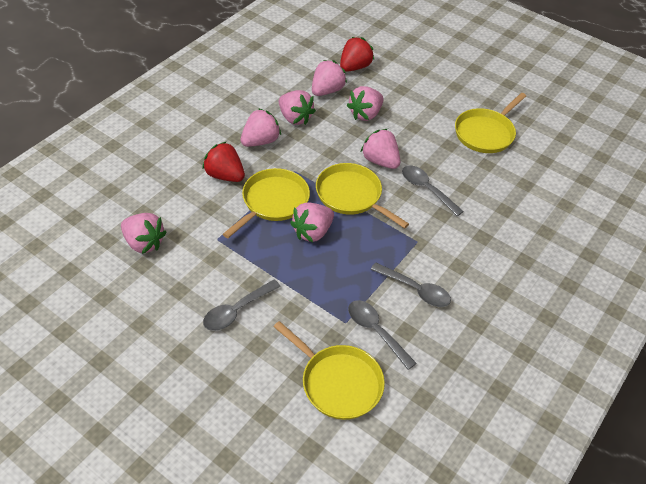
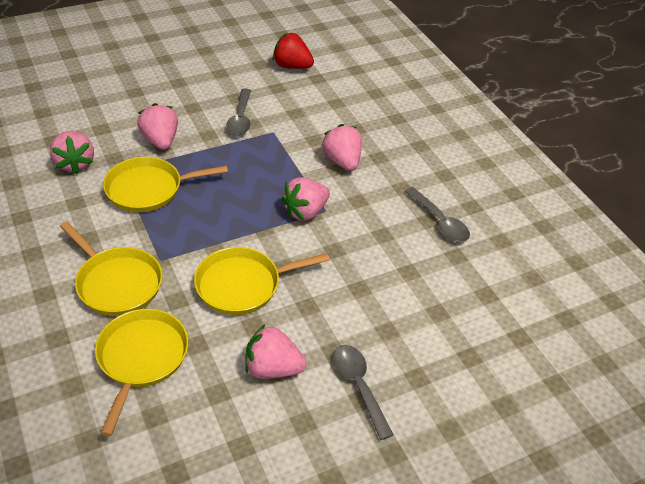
grey spoon: 4 -> 3
pink strawberry: 7 -> 5
red strawberry: 2 -> 1

